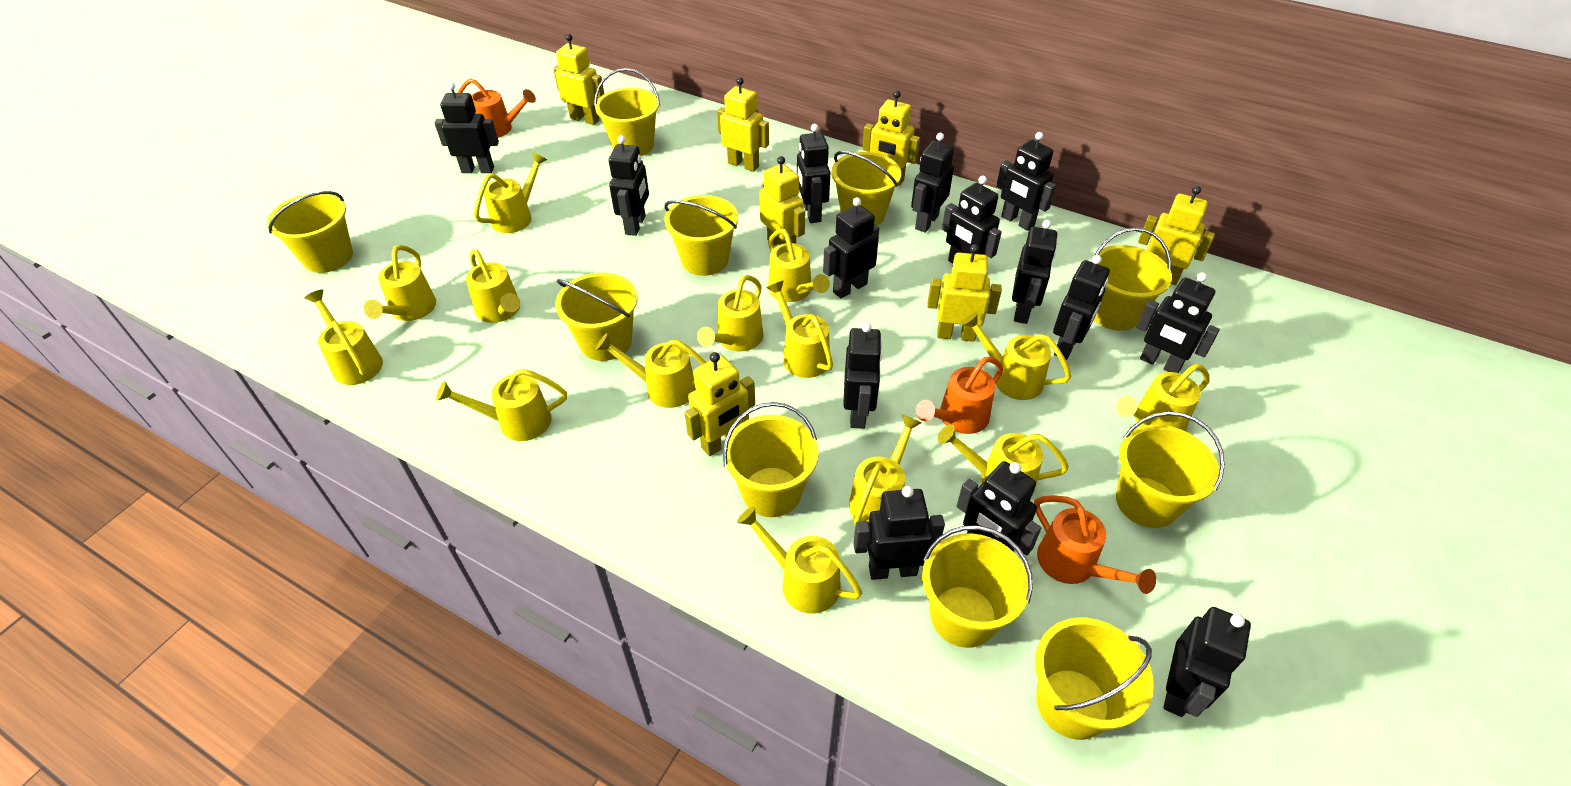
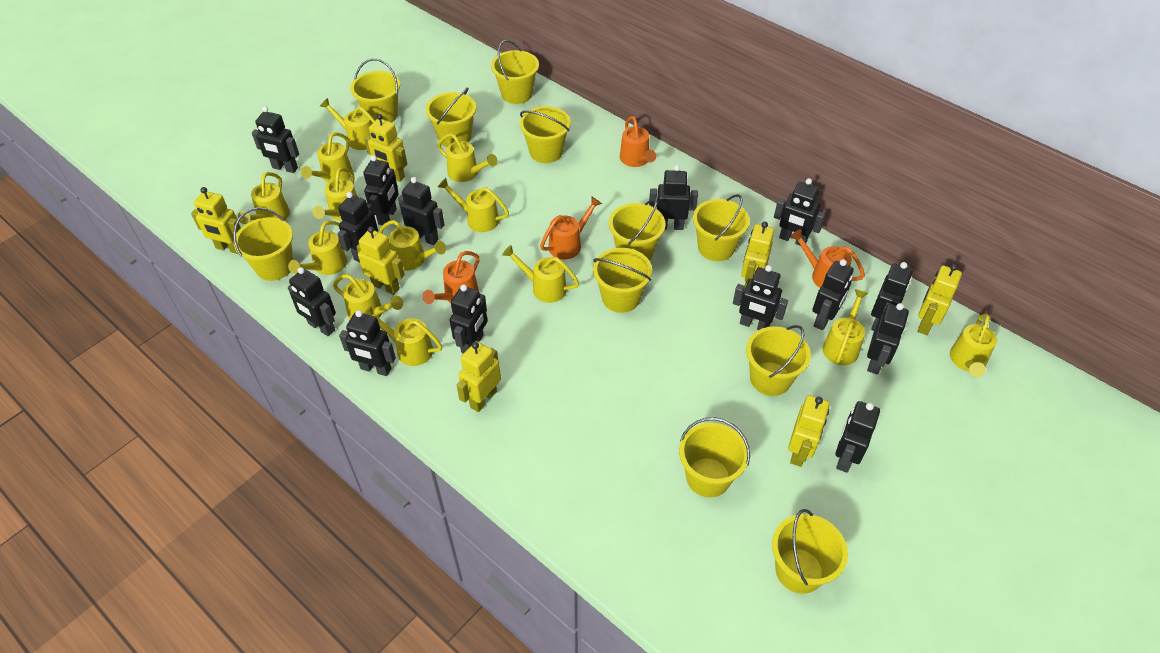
orange watering can: 3 -> 4
yellow bucket: 10 -> 11
yellow watering can: 14 -> 13

